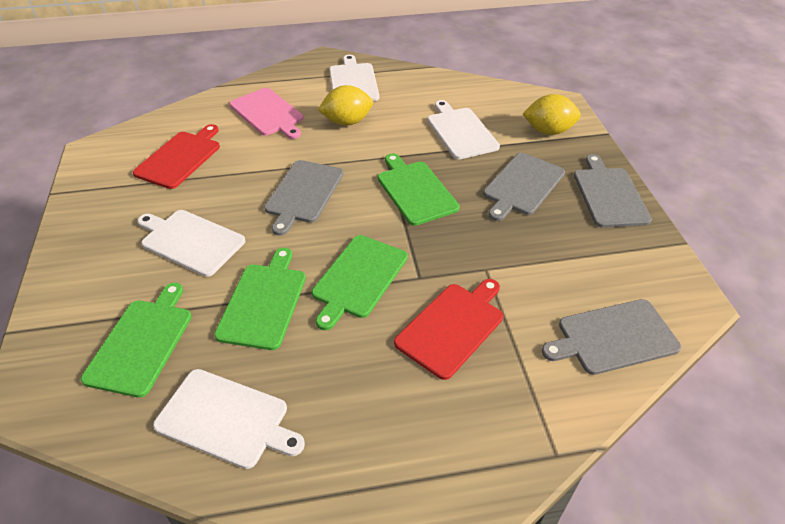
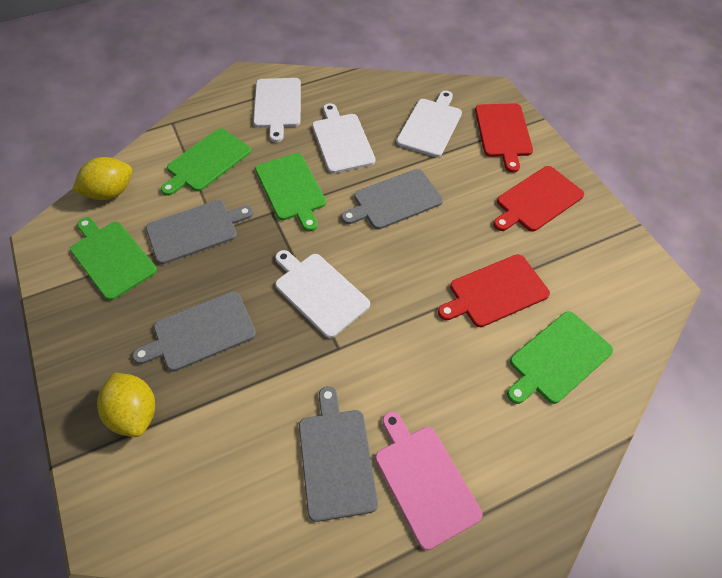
red cutting board: 2 -> 3

